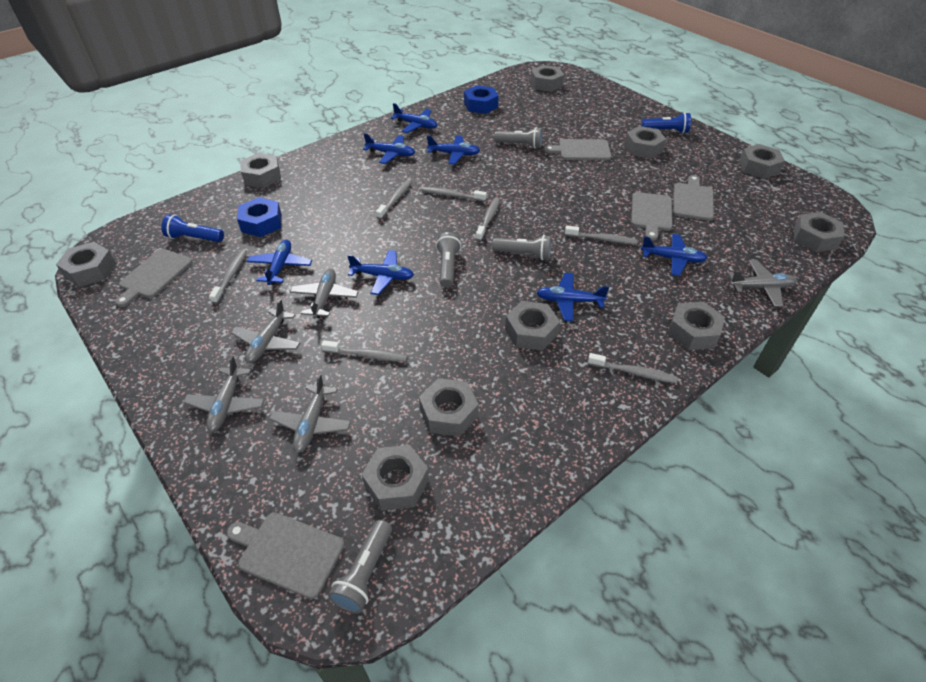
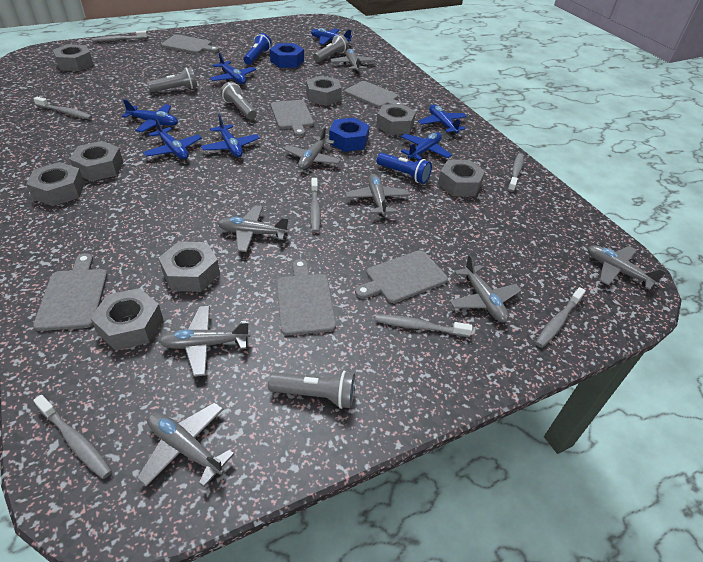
grey cutting board: 5 -> 6
grey nut: 10 -> 8
grey plane: 5 -> 8

